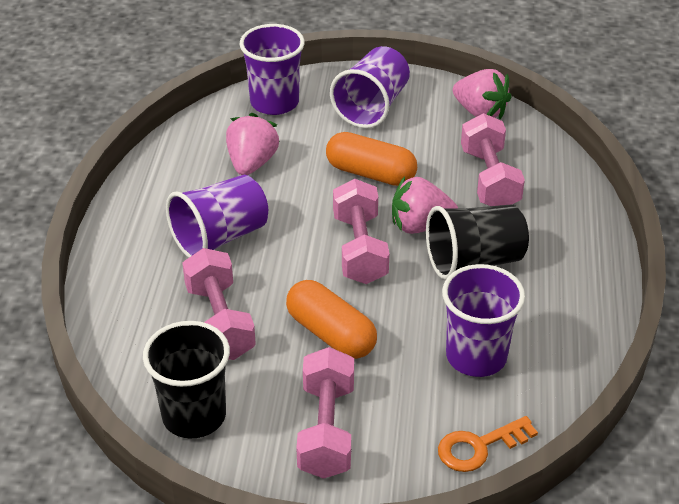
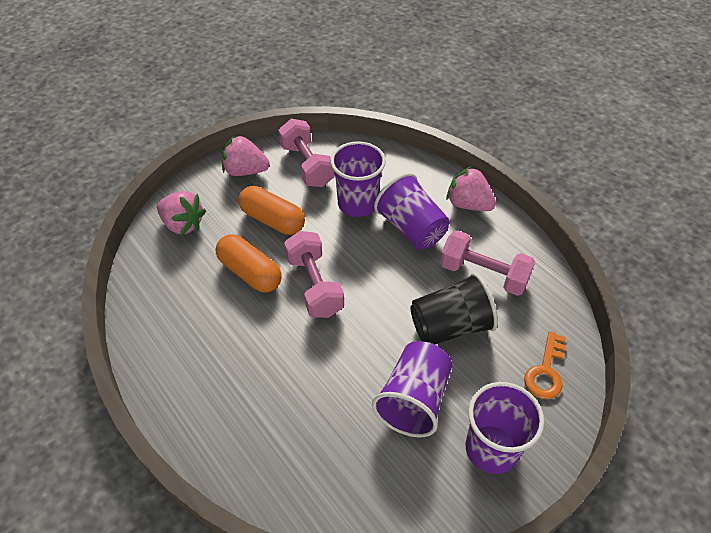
black cup: 2 -> 1
pink dumbbell: 4 -> 3

